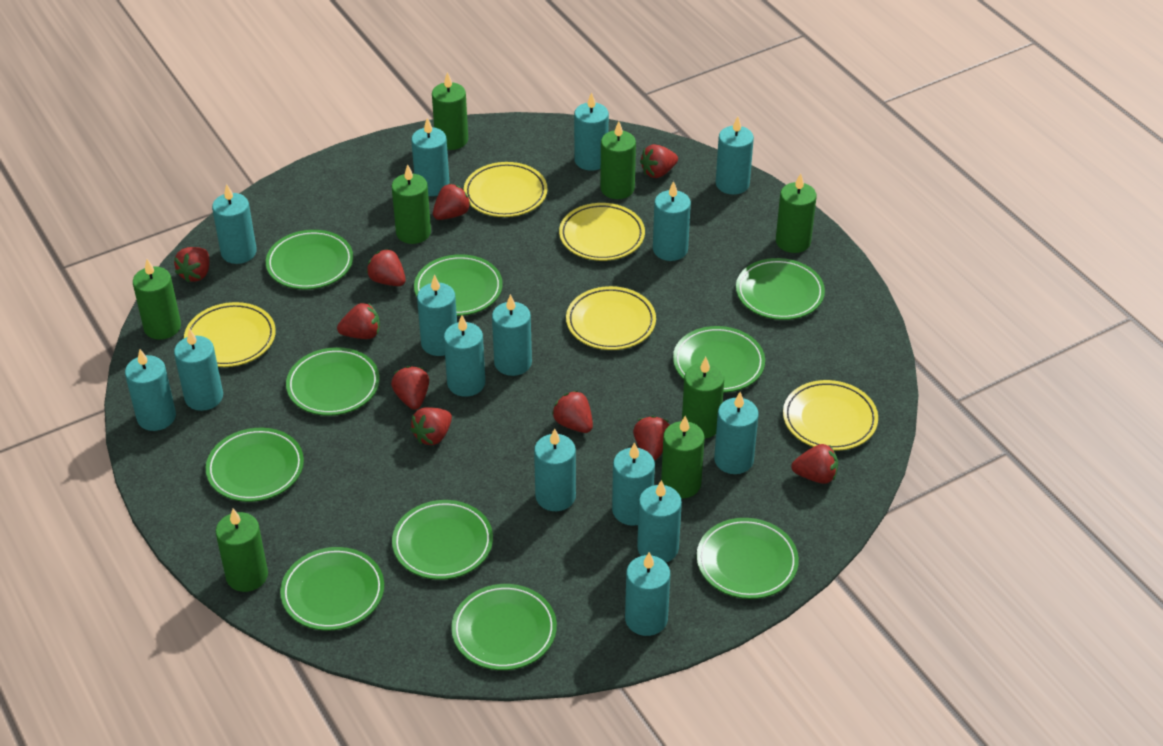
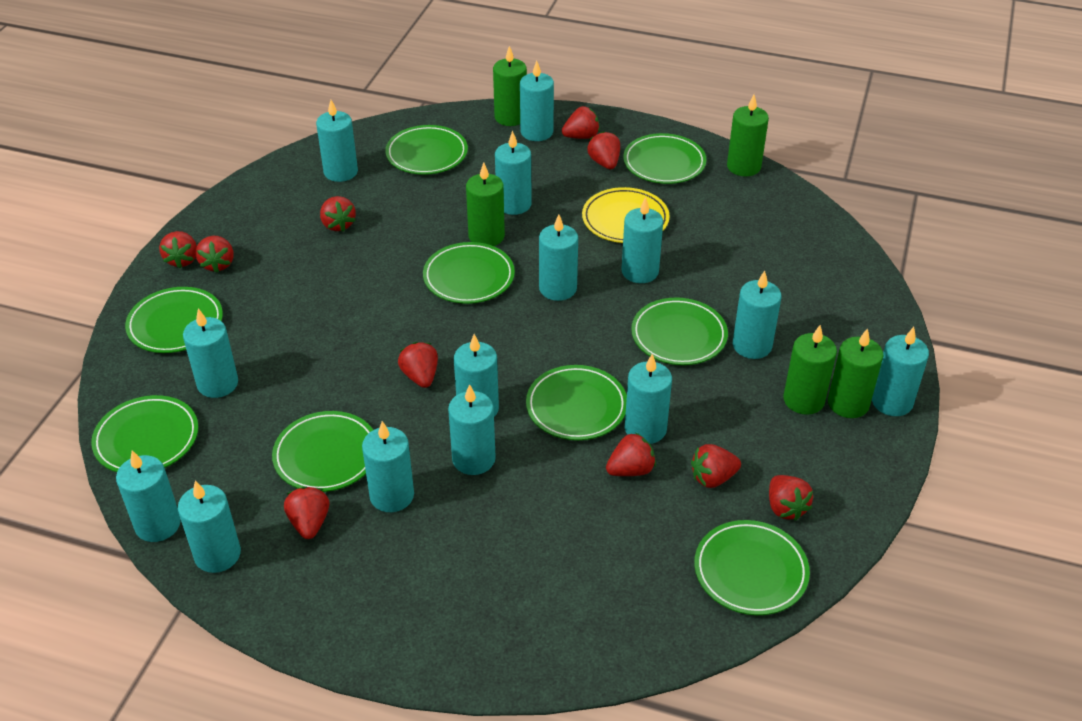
green candle: 8 -> 5
green plate: 10 -> 9
turquoise candle: 15 -> 14
yellow plate: 5 -> 1

